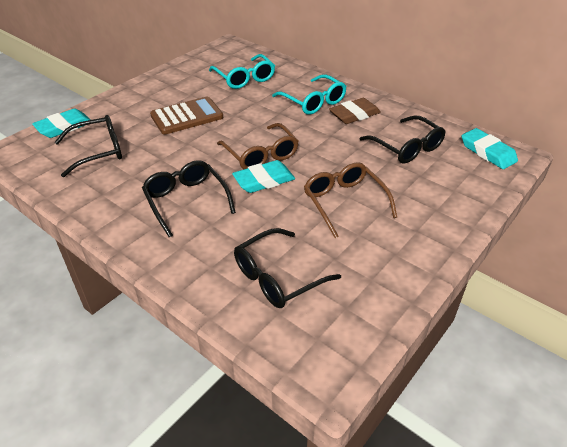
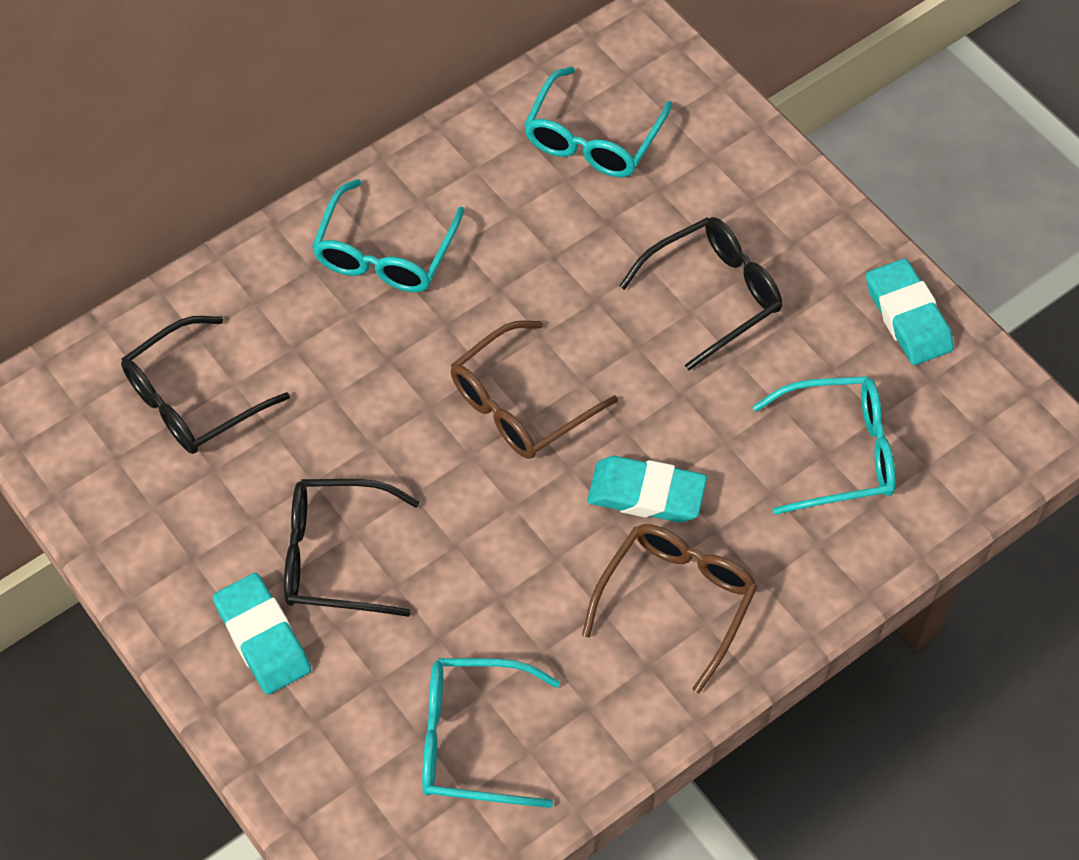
black glasses: 4 -> 3
brown calculator: 1 -> 0
brown eraser: 1 -> 0
turquoise glasses: 2 -> 4

